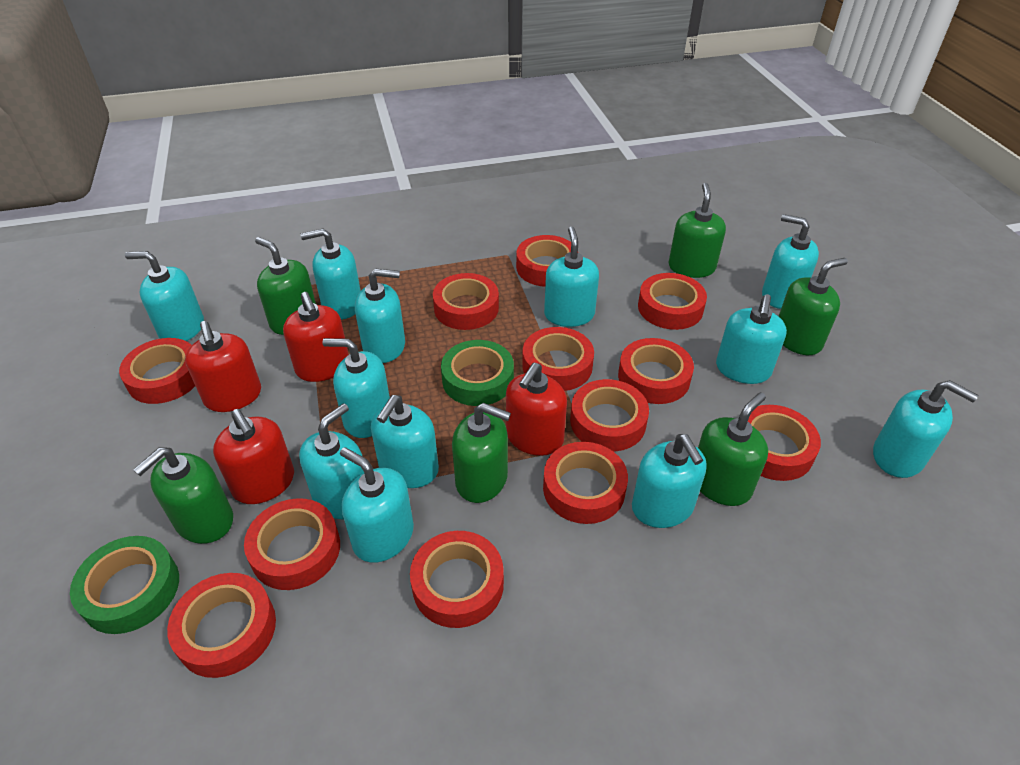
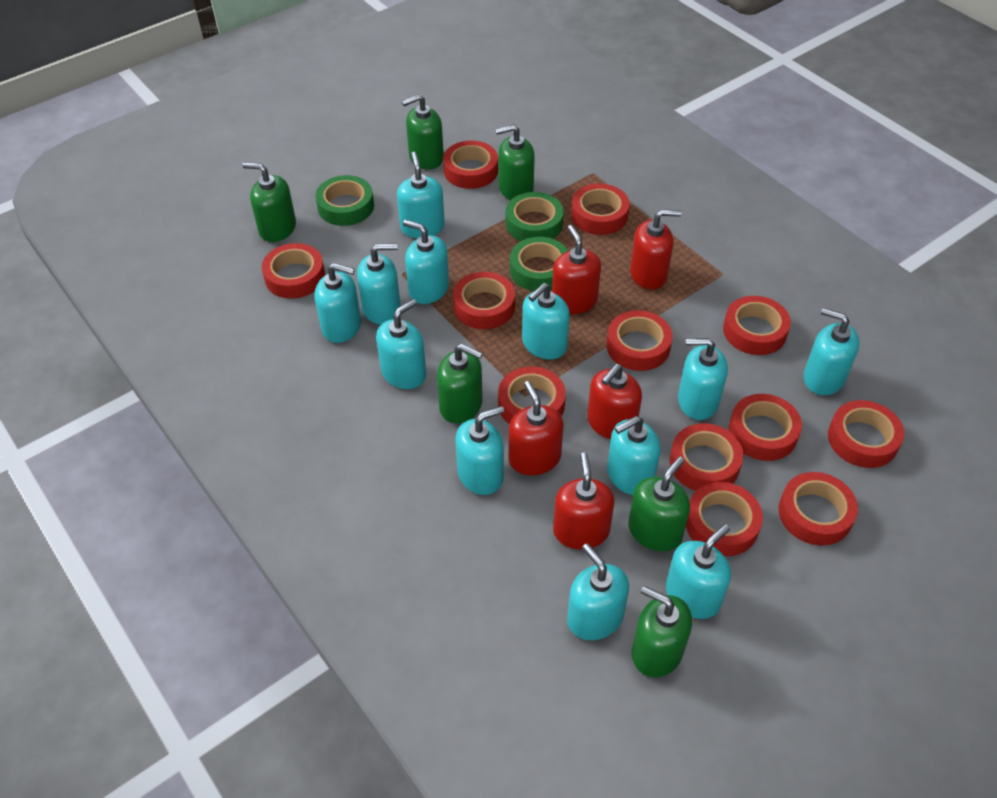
green tape: 2 -> 3
red soap dispenser: 4 -> 5

